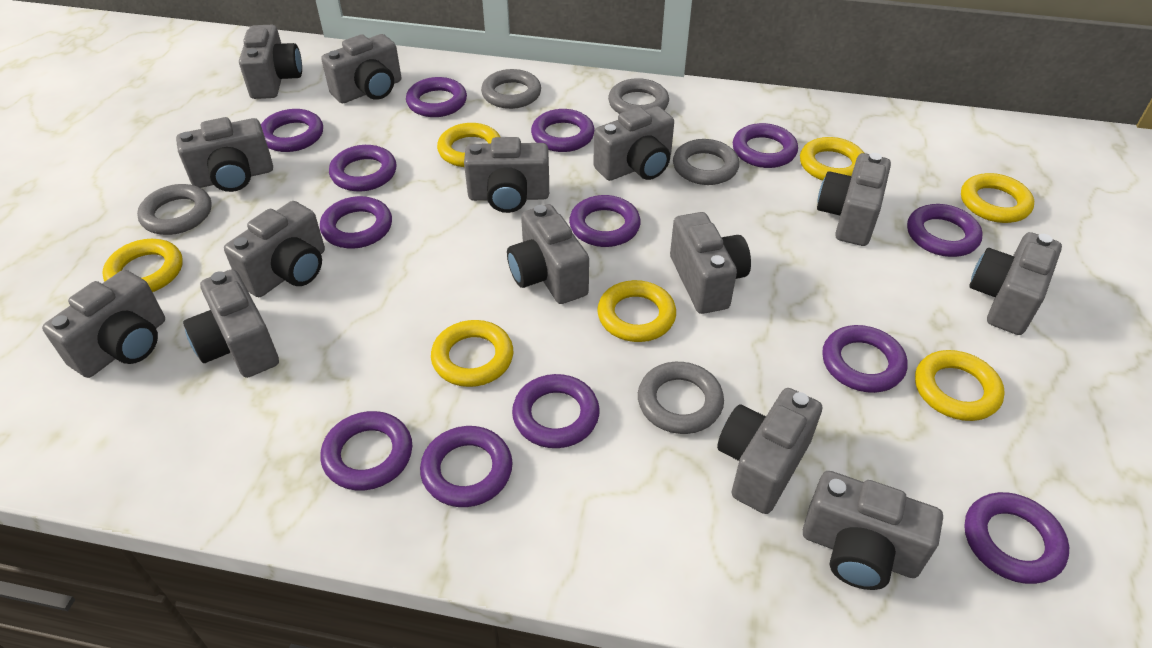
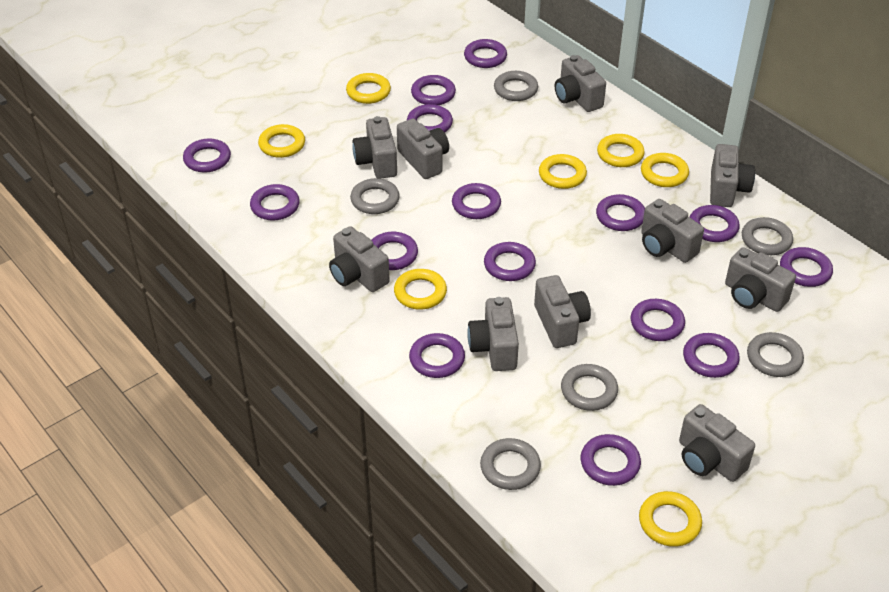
grey camera: 14 -> 10
grey ring: 5 -> 6
purple ring: 13 -> 15

